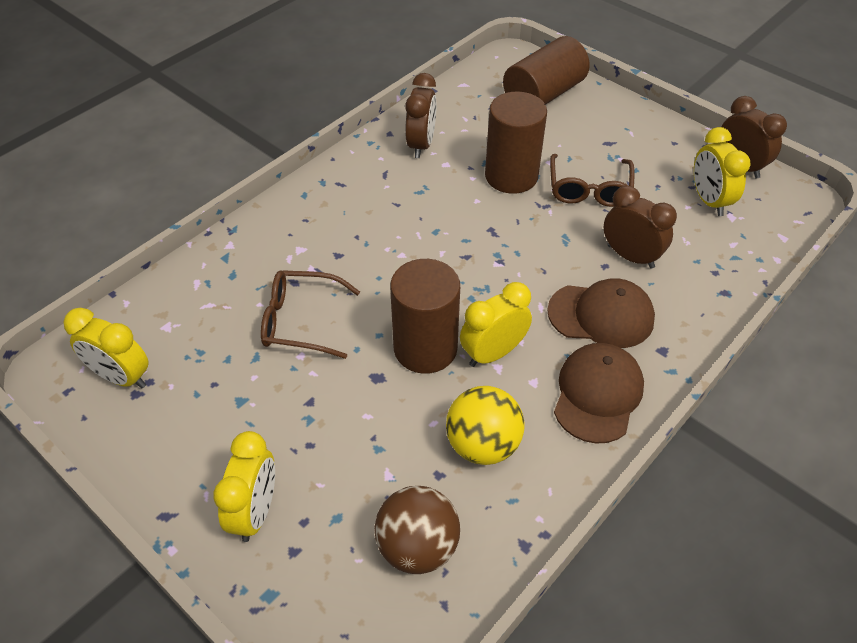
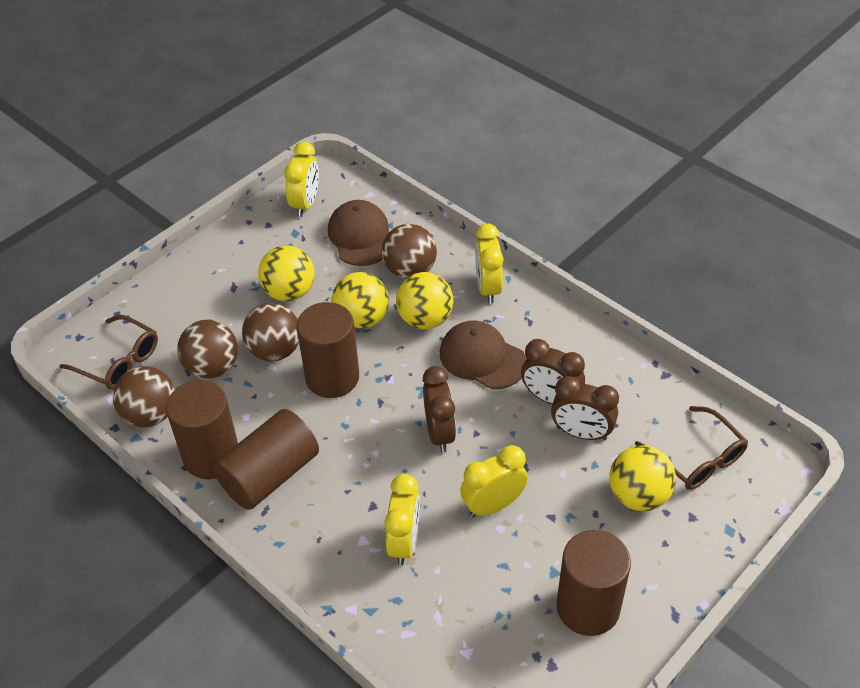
brown ball: 1 -> 4
brown cylinder: 3 -> 4
yellow ball: 1 -> 4

